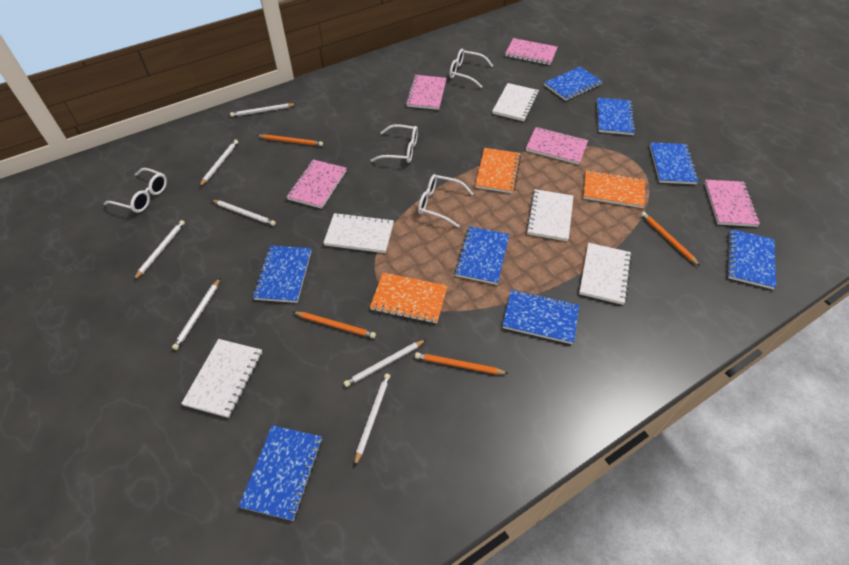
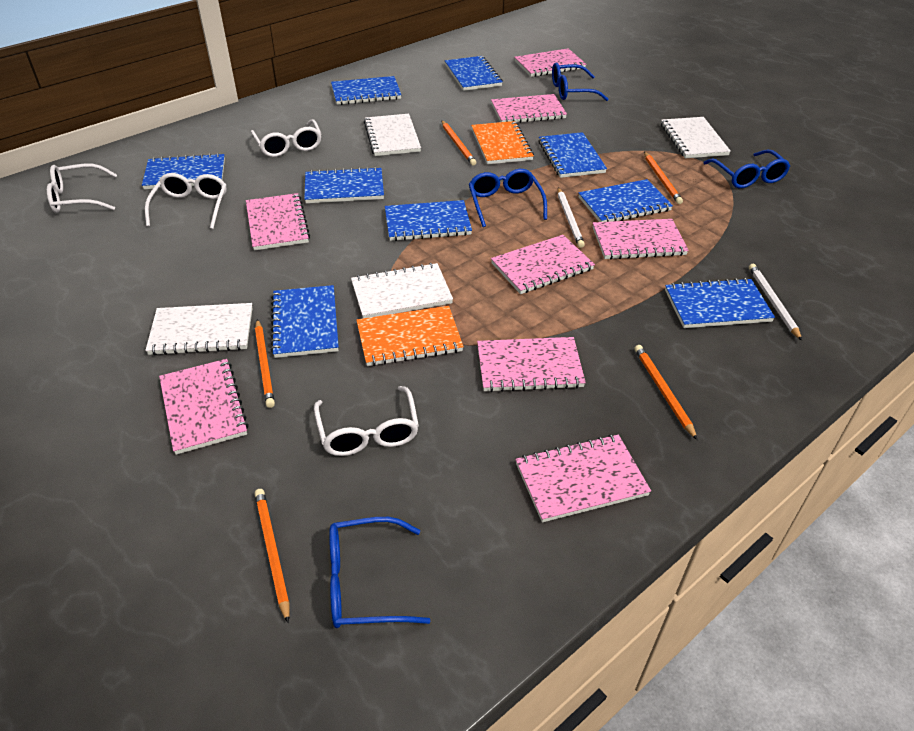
blue glasses: 0 -> 4
blue notebook: 8 -> 9
orange notebook: 3 -> 2
orange pencil: 4 -> 5
pink notebook: 5 -> 8
white notebook: 5 -> 4
white pencil: 7 -> 2

